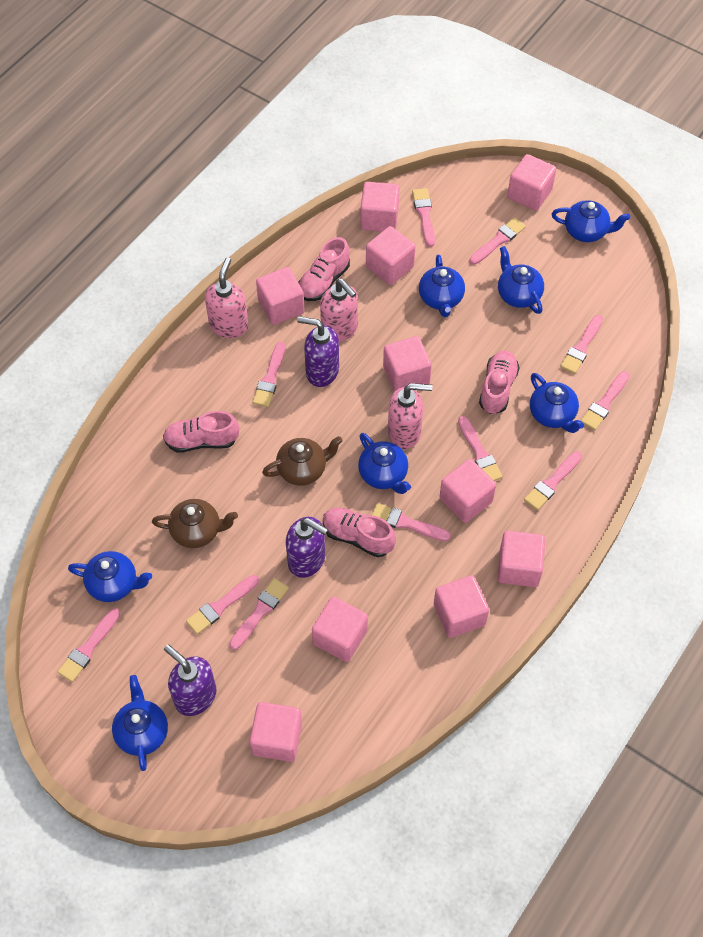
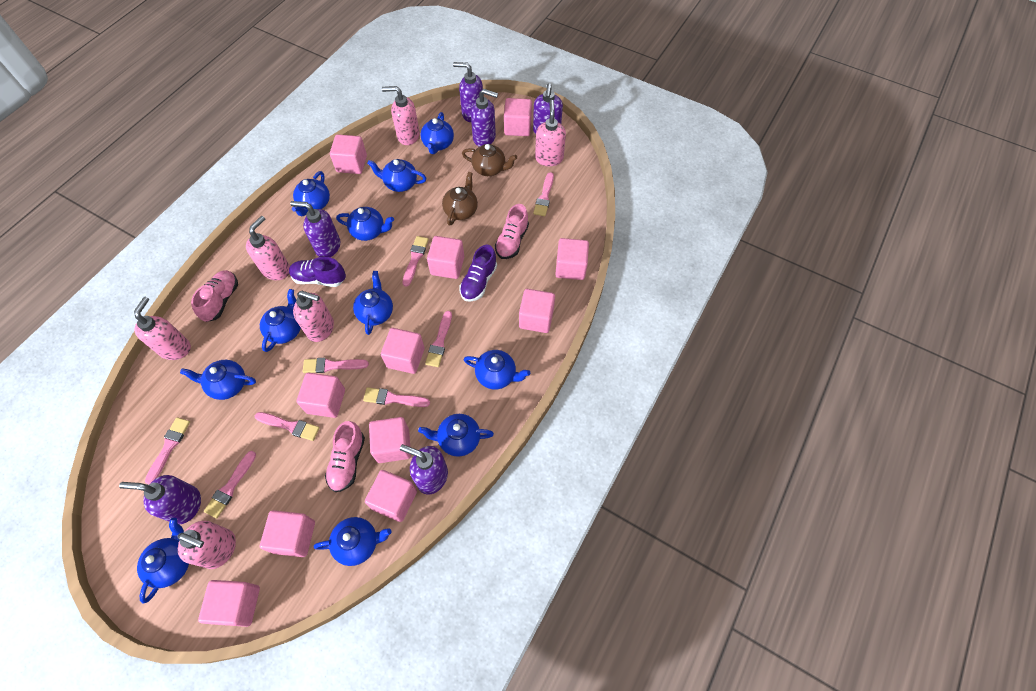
blue teapot: 7 -> 11
pink brush: 11 -> 8
pink cube: 10 -> 11
pink shoe: 4 -> 3
pink soap dispenser: 3 -> 6
purple shoe: 0 -> 2
purple soap dispenser: 3 -> 6

